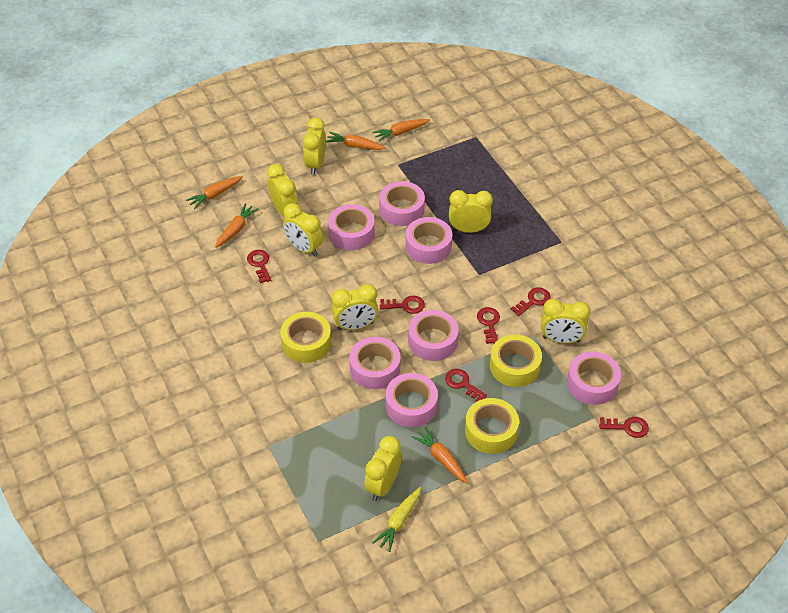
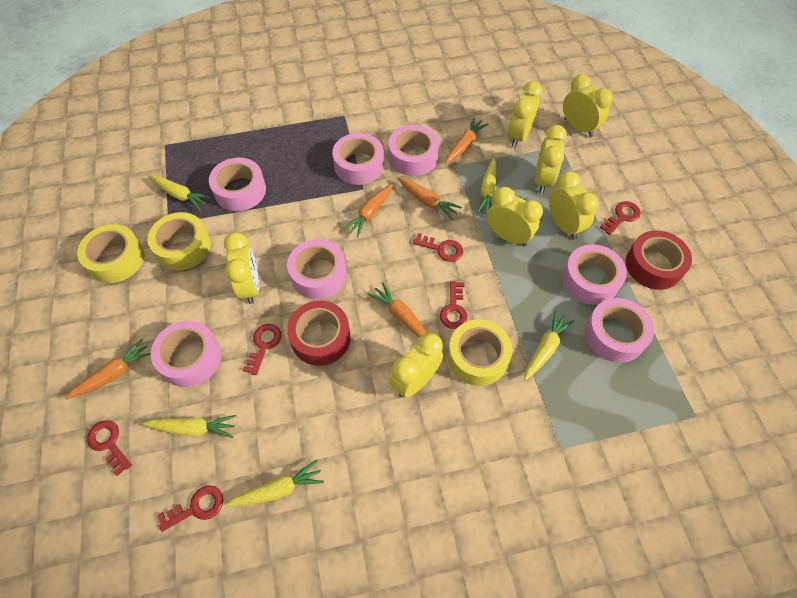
red tape: 0 -> 2
yellow carrot: 1 -> 5

